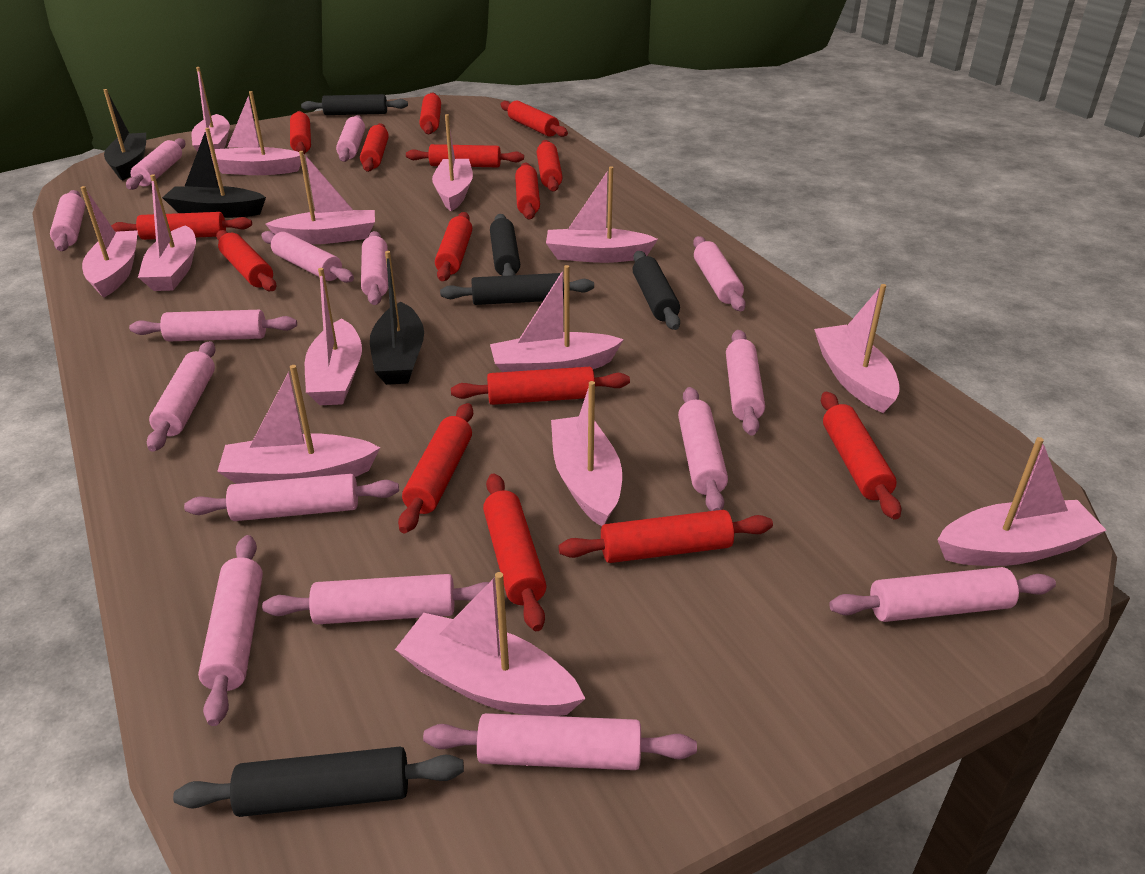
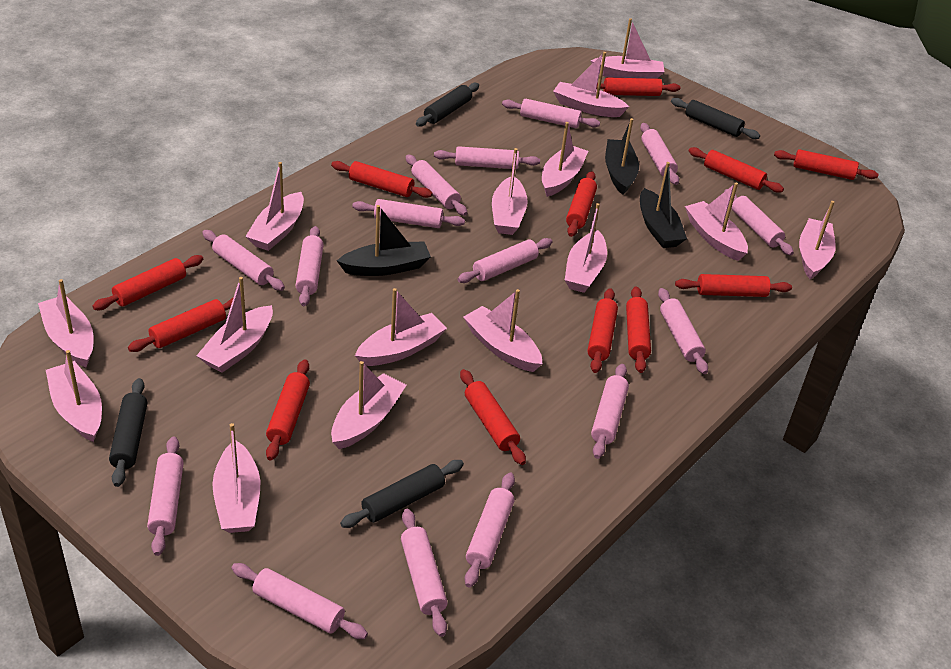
black rolling pin: 5 -> 4
pink boat: 14 -> 15
red rolling pin: 15 -> 12

